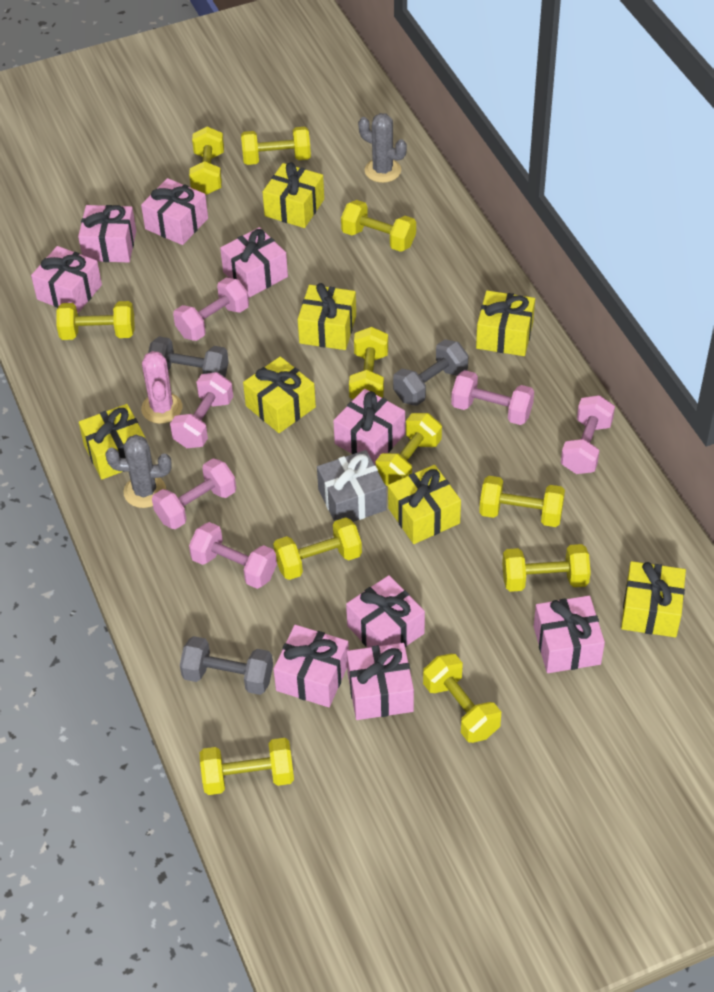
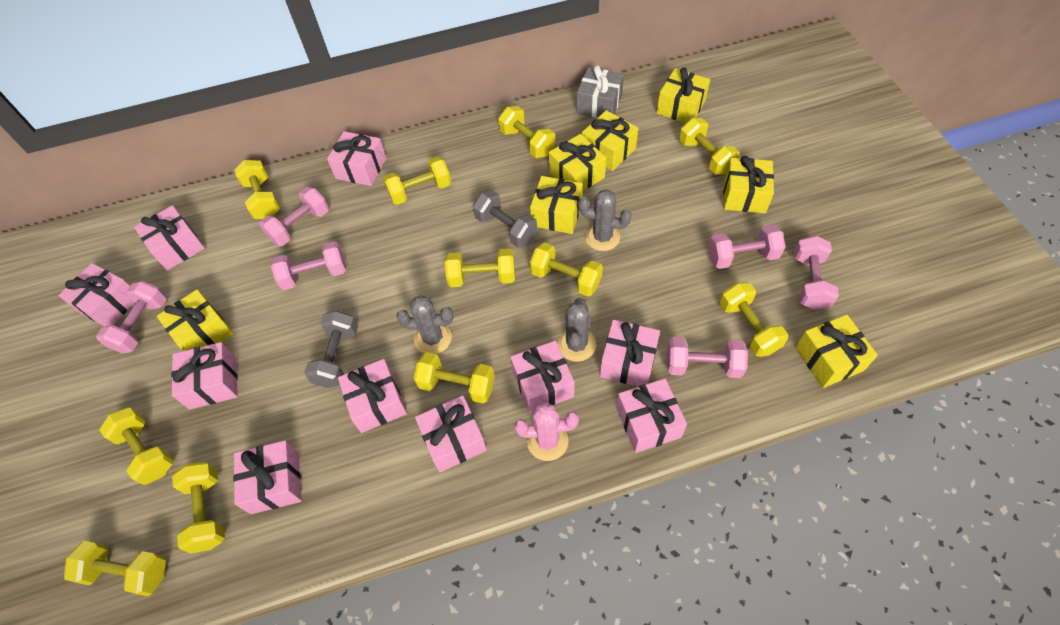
grey cactus: 2 -> 3
grey dumbbell: 3 -> 2
pink gift: 9 -> 10

